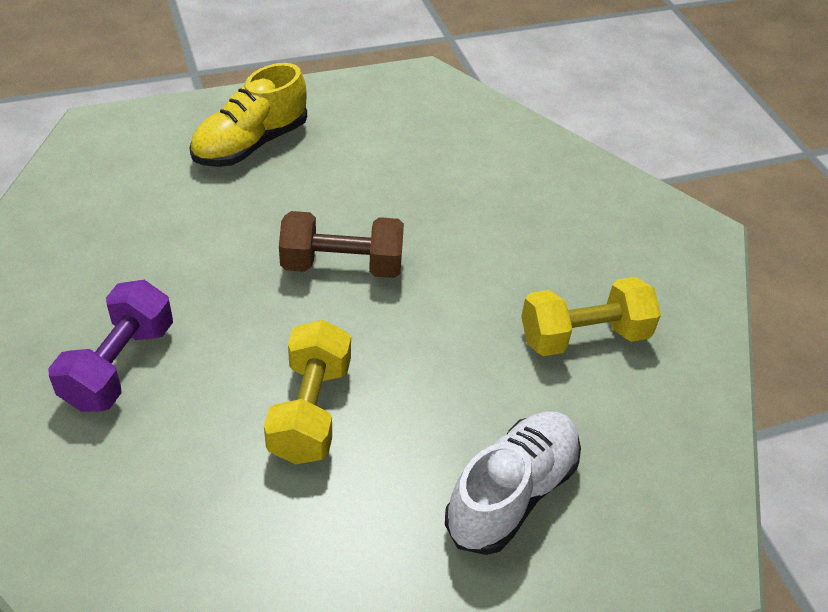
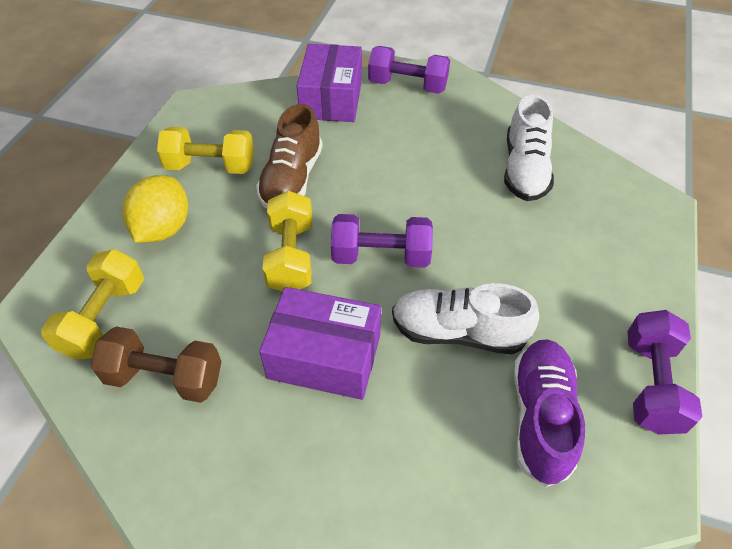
brown shoe: 0 -> 1
purple box: 0 -> 2
purple dumbbell: 1 -> 3
purple shoe: 0 -> 1
white shoe: 1 -> 2
yellow dumbbell: 2 -> 3
yellow lemon: 0 -> 1
yellow shoe: 1 -> 0

